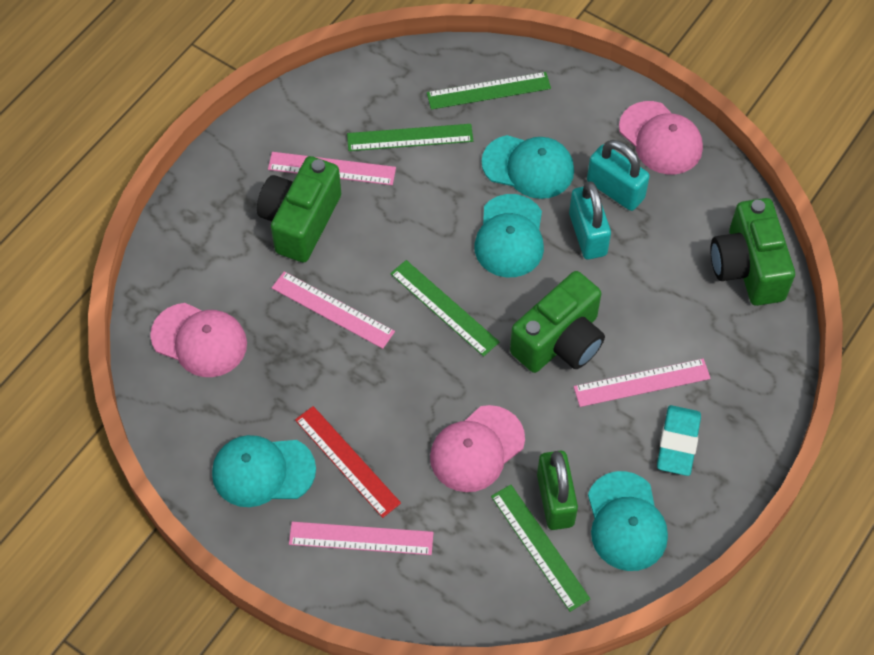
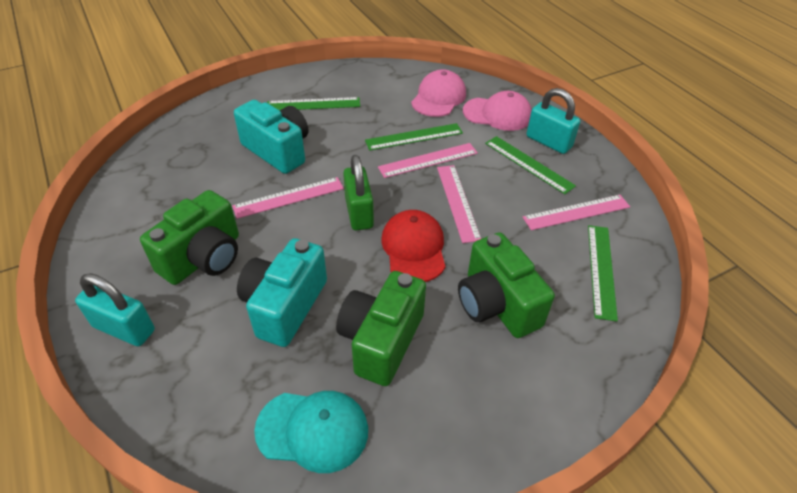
pink cap: 3 -> 2
red cap: 0 -> 1
red ruler: 1 -> 0
turquoise camera: 0 -> 2
turquoise cap: 4 -> 1
turquoise eraser: 1 -> 0

